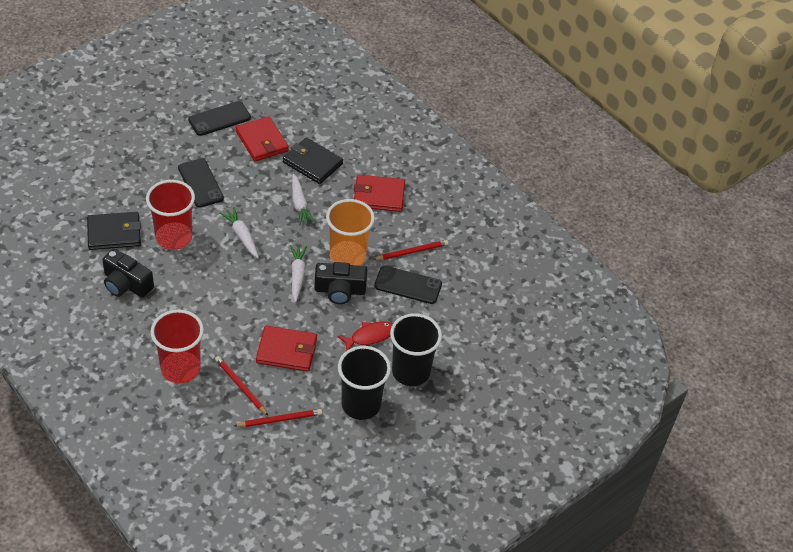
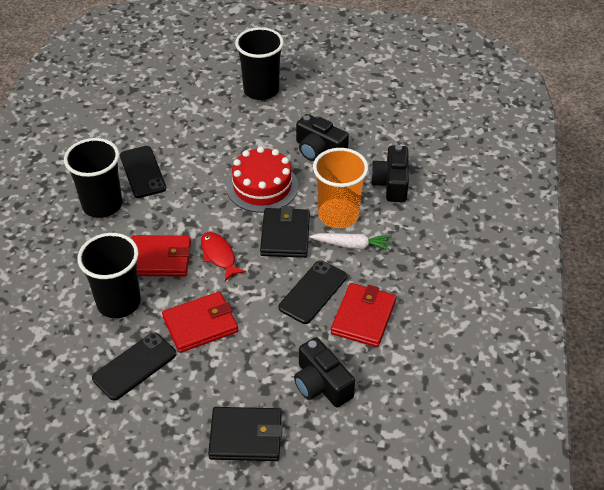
black camera: 2 -> 3
black cup: 2 -> 3
red cake: 0 -> 1
red cup: 2 -> 0
red pencil: 3 -> 0
white carrot: 3 -> 1

